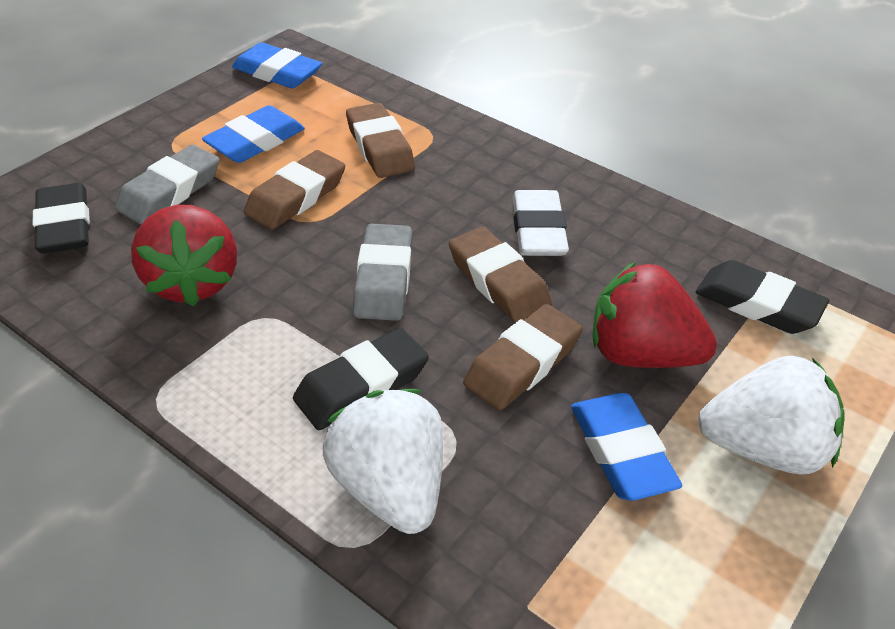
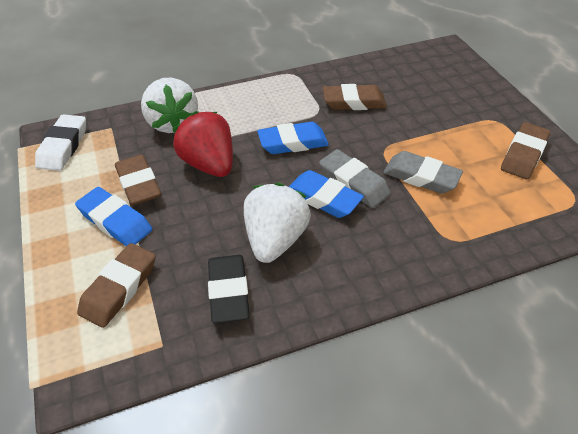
black eraser: 3 -> 1
red strawberry: 2 -> 1

